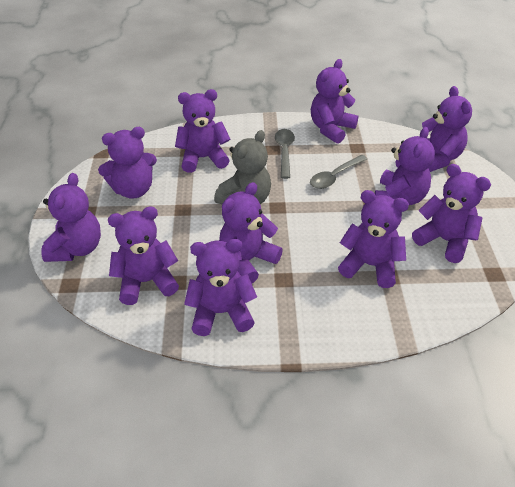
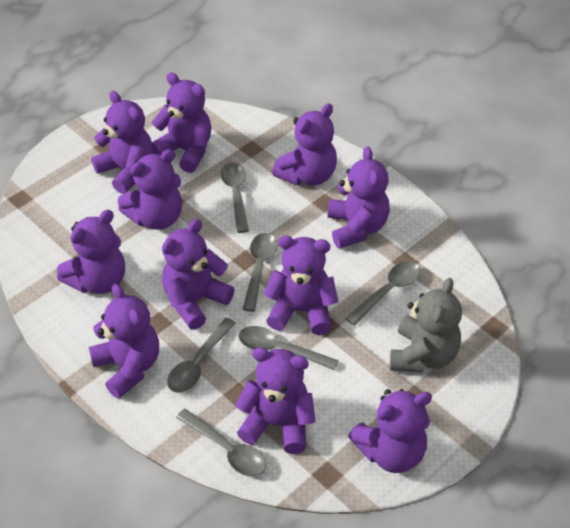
grey spoon: 2 -> 6

